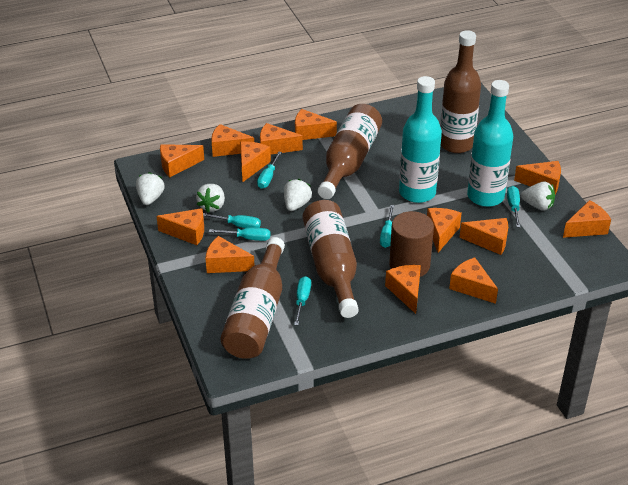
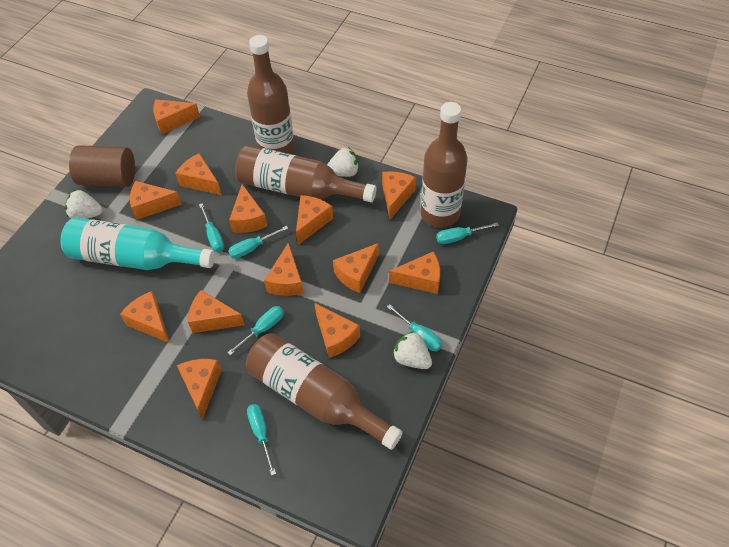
turquoise bottle: 2 -> 1
white strawberry: 4 -> 3

